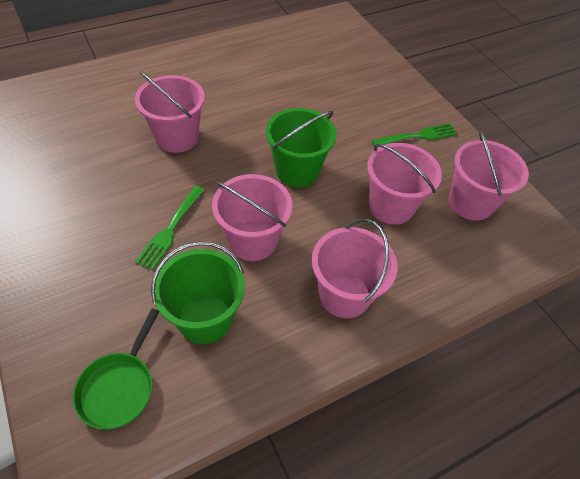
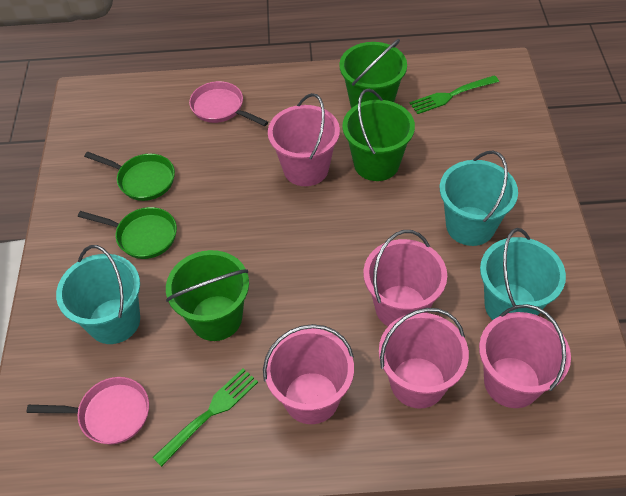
green bucket: 2 -> 3
green pan: 1 -> 2
pink pan: 0 -> 2
turquoise bucket: 0 -> 3

